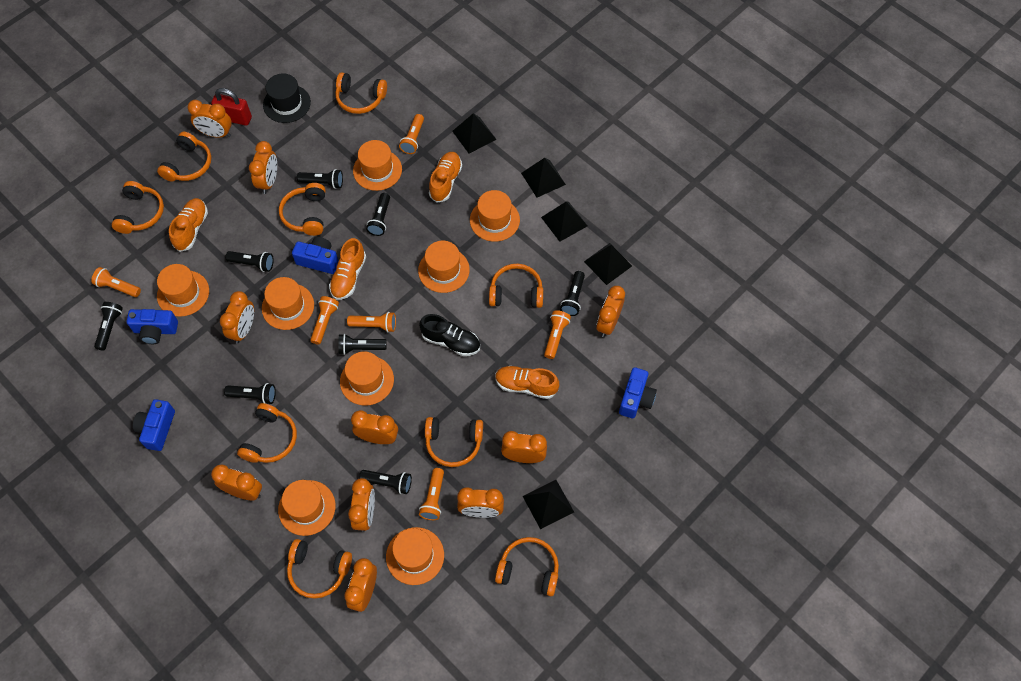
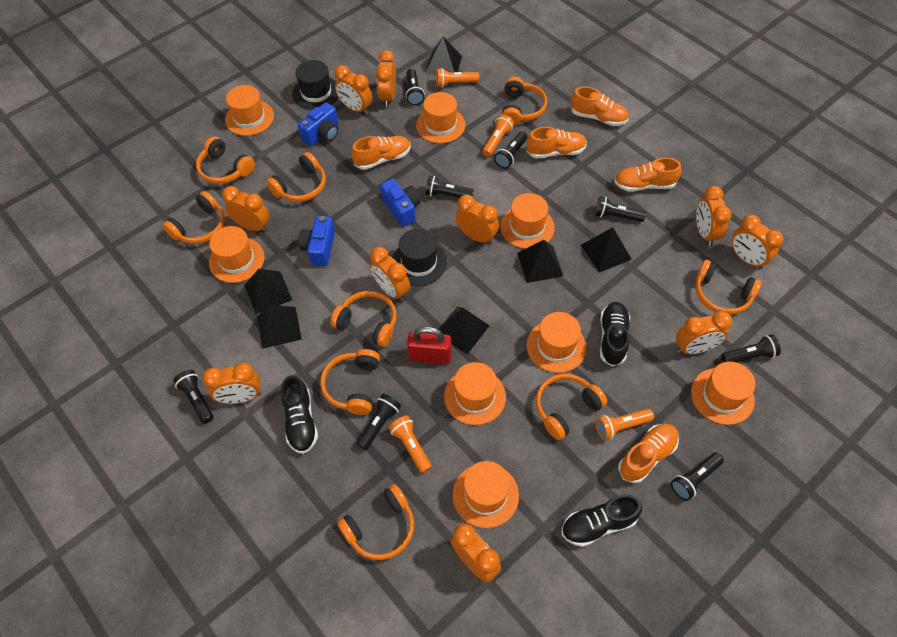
black hat: 1 -> 2
black pyramid: 5 -> 6
black shoe: 1 -> 3
blue camera: 4 -> 3
orange flashlight: 6 -> 4
orange shoe: 4 -> 5

